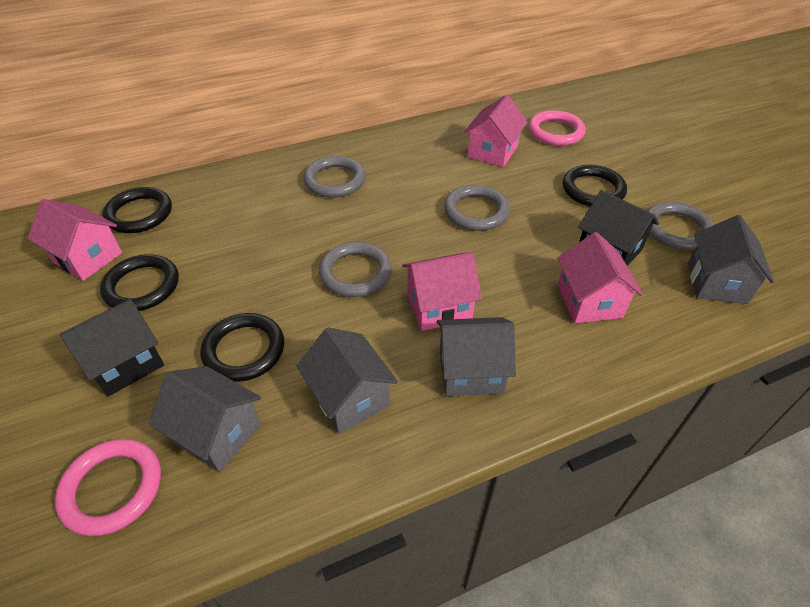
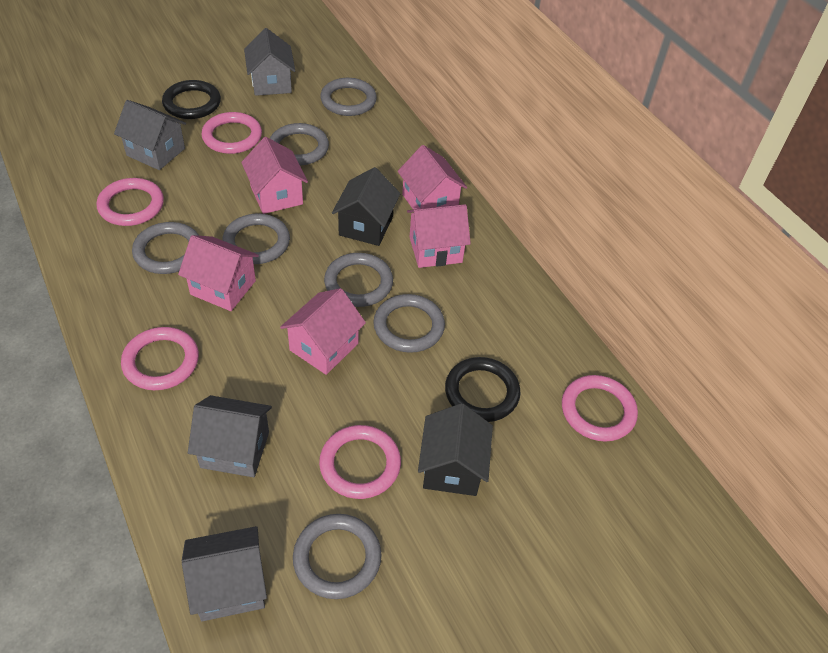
black ring: 4 -> 2
grey ring: 4 -> 7
pink house: 4 -> 5
pink ring: 2 -> 5

